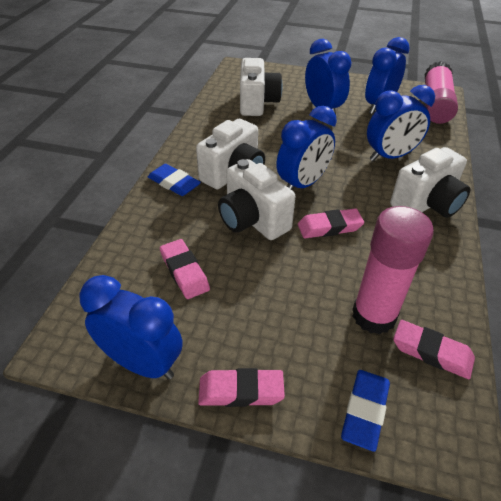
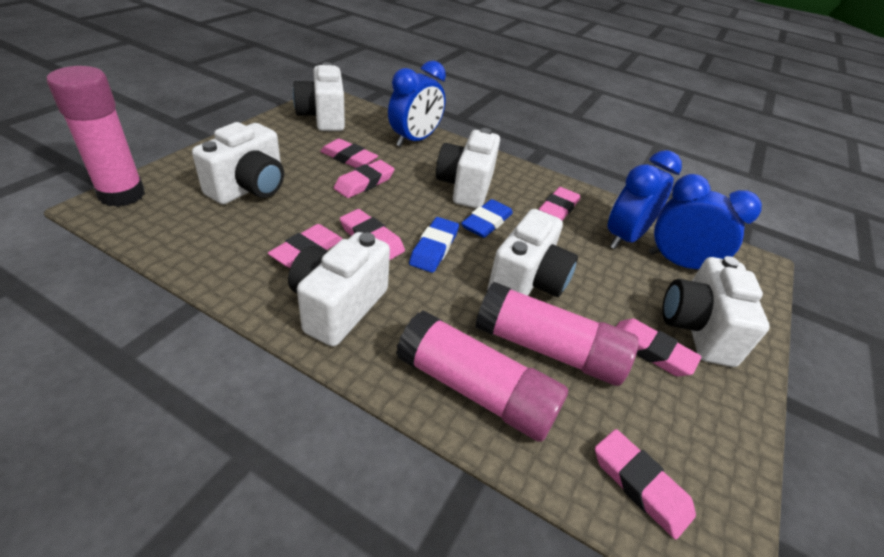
blue clock: 5 -> 3
pink eraser: 4 -> 7
pink glue stick: 2 -> 3
white camera: 4 -> 6

